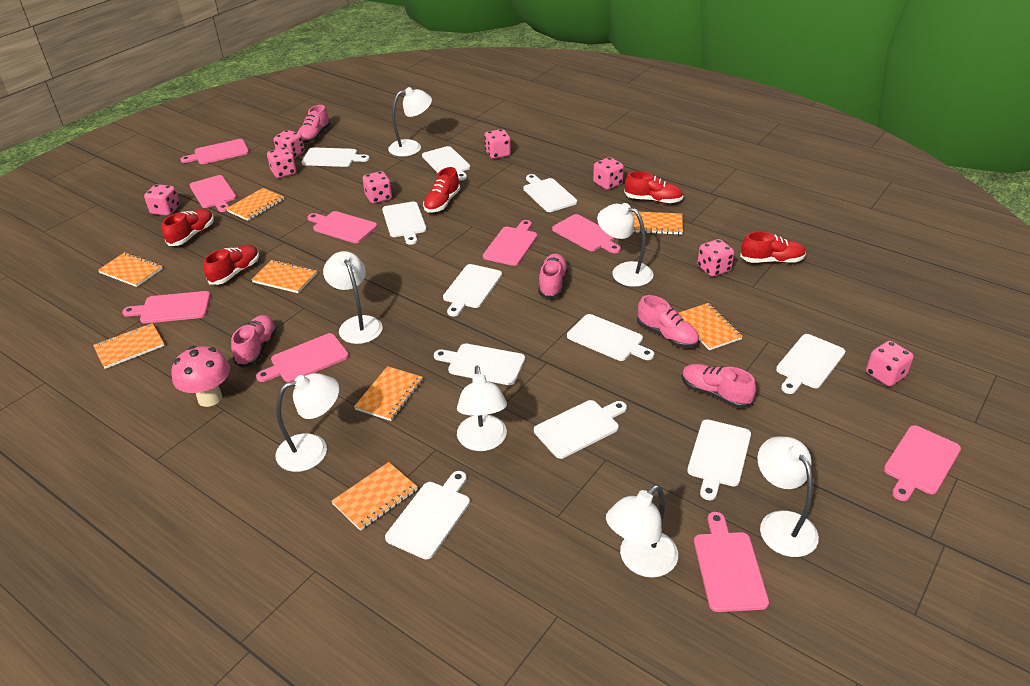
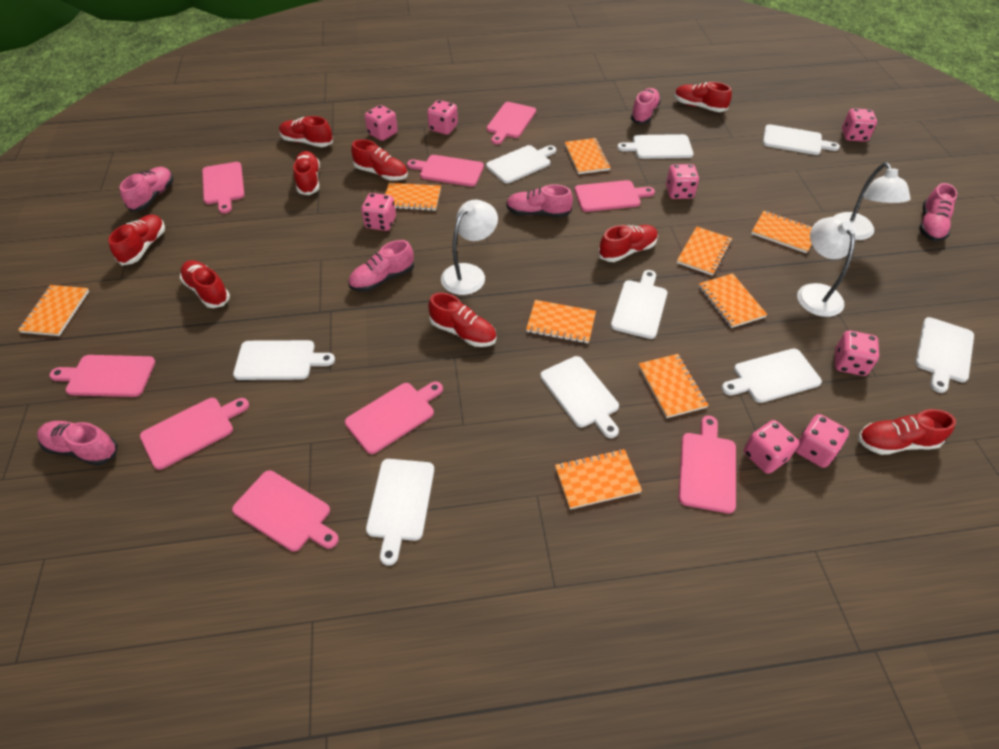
orange notebook: 8 -> 9
pink mushroom: 1 -> 0
pink shoe: 5 -> 6
red shoe: 5 -> 9
white cutting board: 11 -> 9
white lamp: 7 -> 3

